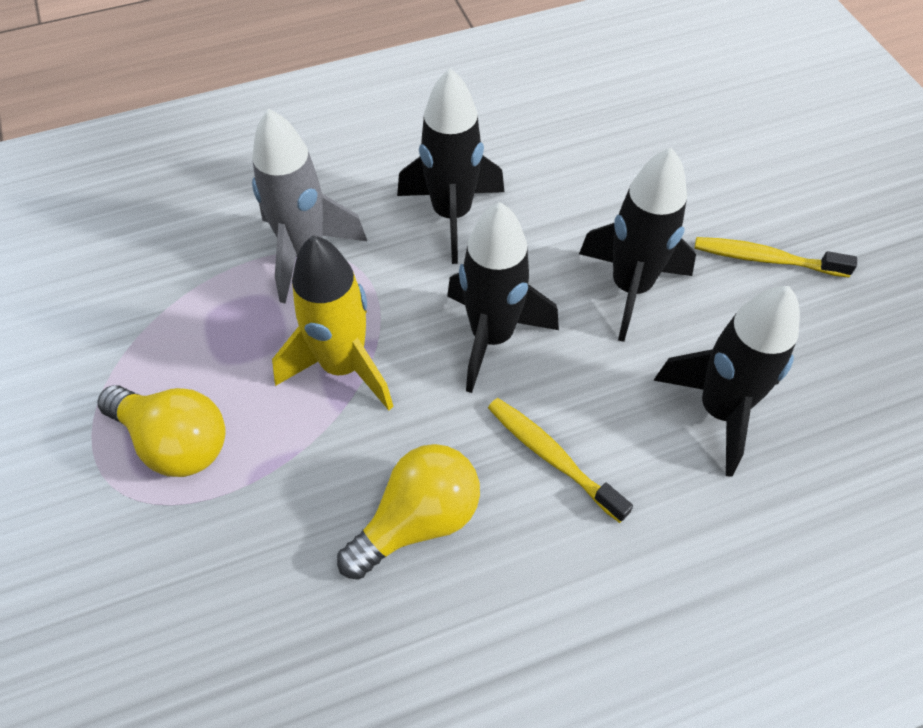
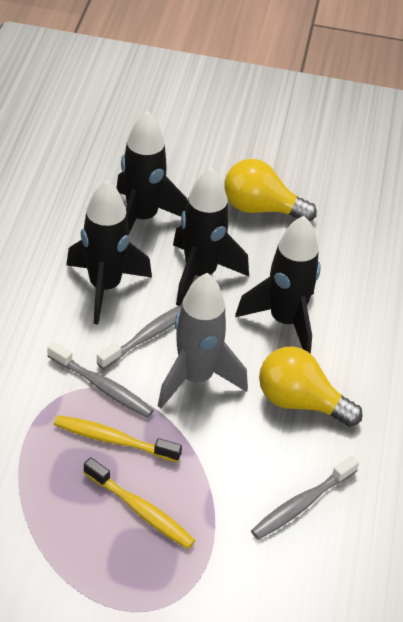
grey toothbrush: 0 -> 3
yellow rocket: 1 -> 0

